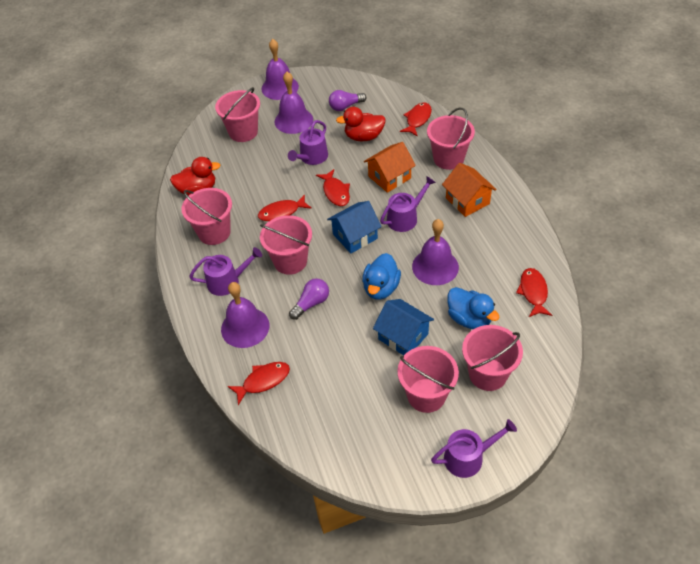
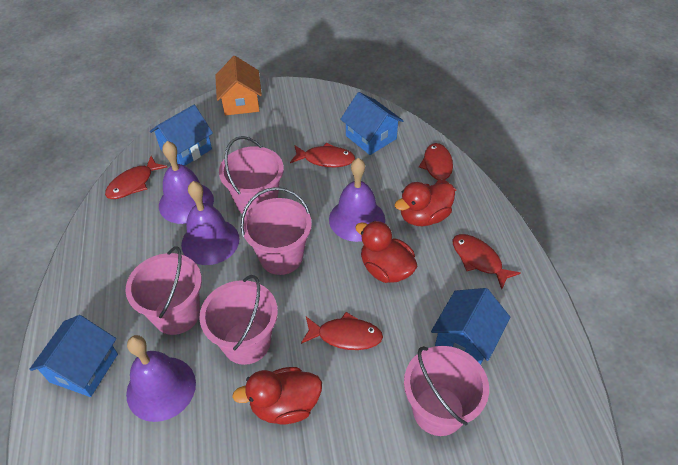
blue duck: 2 -> 0
blue house: 2 -> 4
orange house: 2 -> 1
pink bucket: 6 -> 5
purple light bulb: 2 -> 0
purple watering can: 4 -> 0
red duck: 2 -> 3

